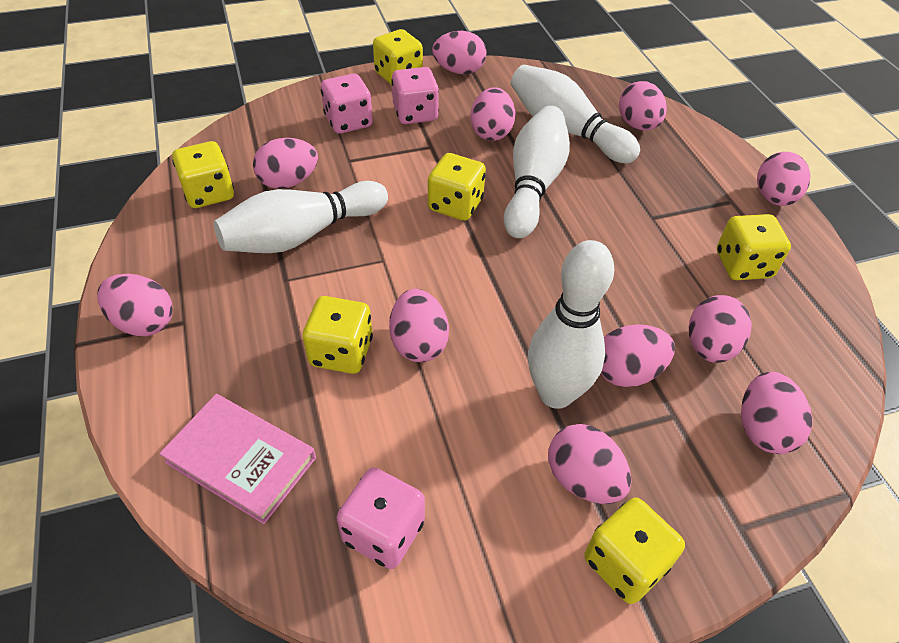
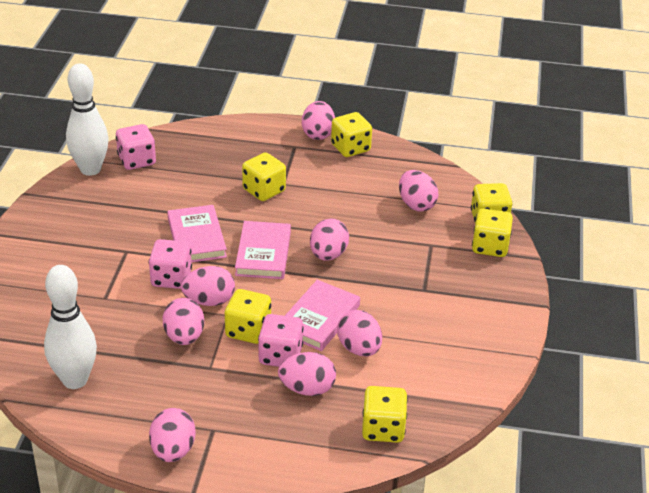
pink book: 1 -> 3
pink egg: 11 -> 8
white bowling pin: 4 -> 2

